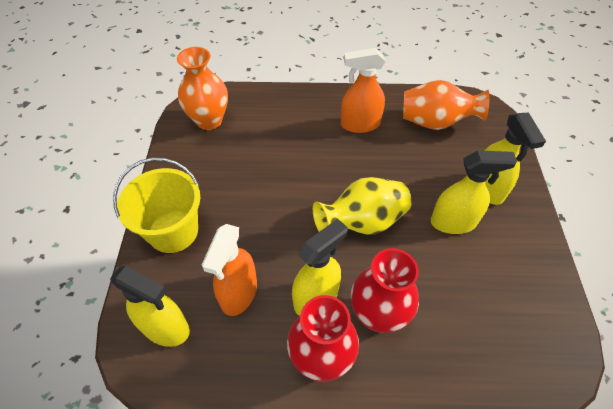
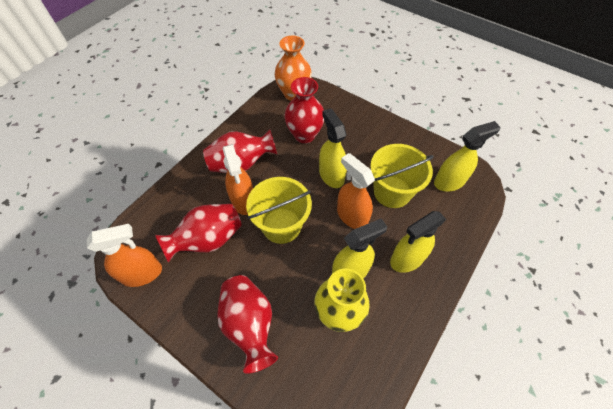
orange spray bottle: 2 -> 3
orange vase: 2 -> 1
red vase: 2 -> 4
yellow bucket: 1 -> 2

